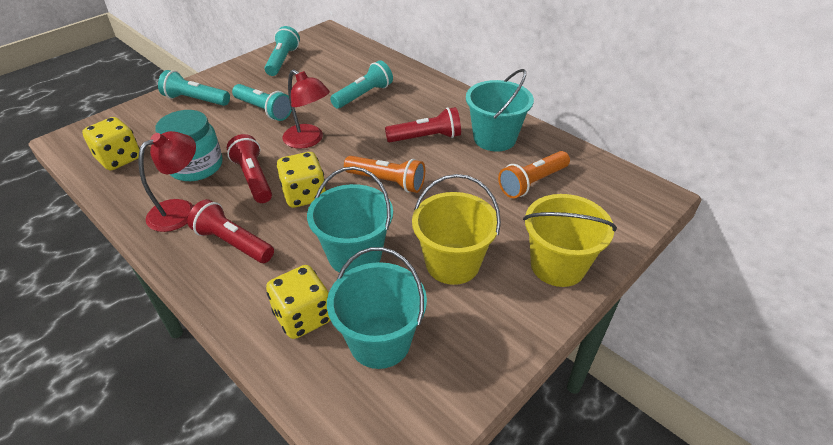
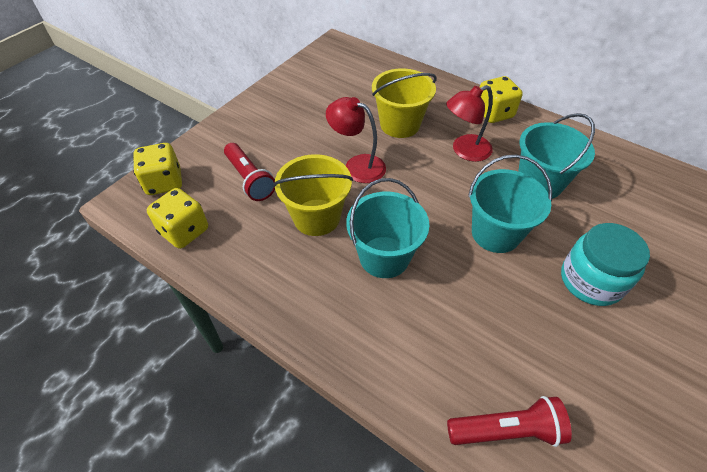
orange flashlight: 2 -> 0
red flashlight: 3 -> 2
turquoise flashlight: 4 -> 0

